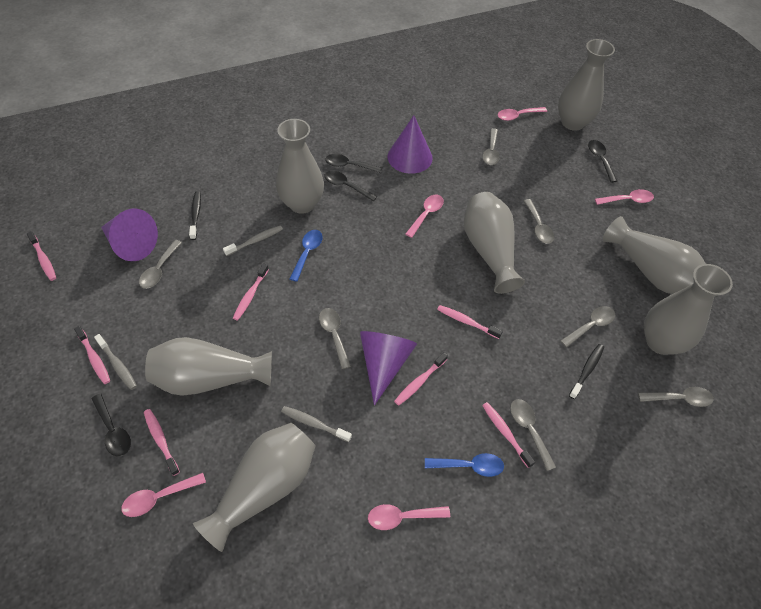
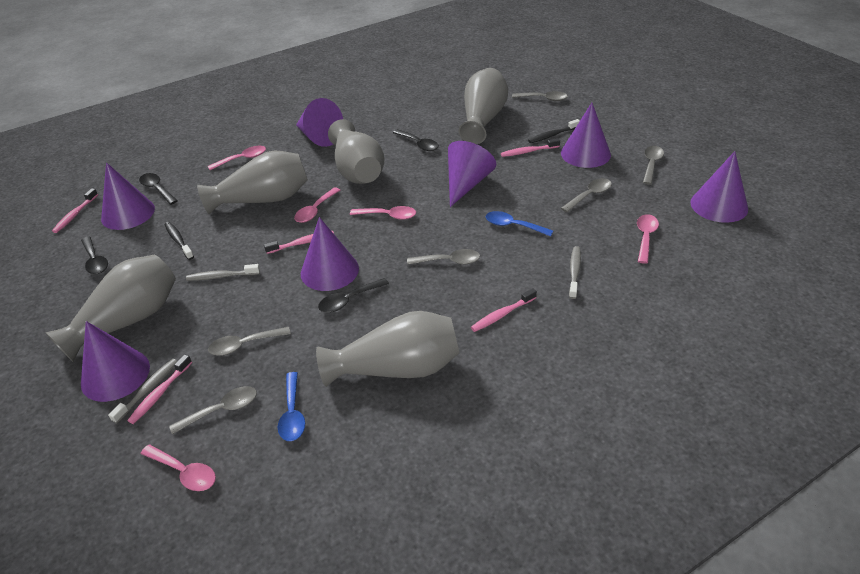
grey spoon: 7 -> 6
grey vase: 7 -> 5
pink toothbrush: 7 -> 5
purple cone: 3 -> 7

